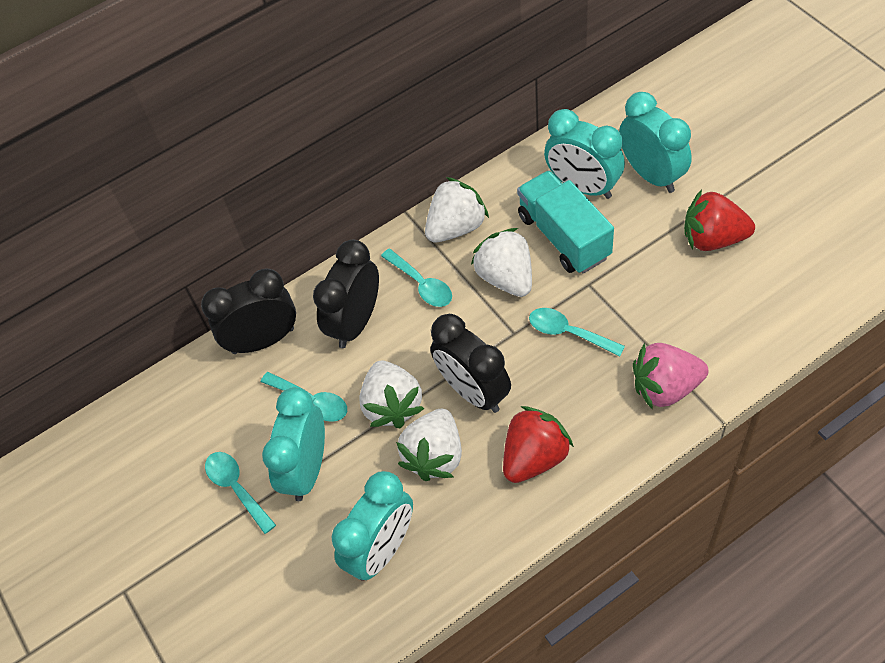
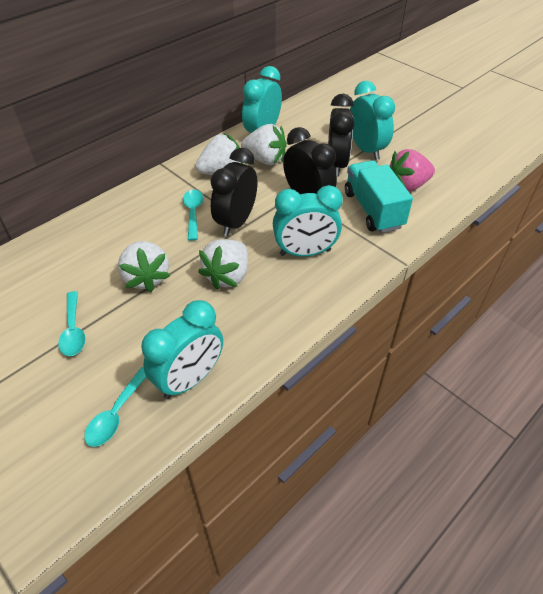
red strawberry: 2 -> 0
turquoise spoon: 4 -> 3

